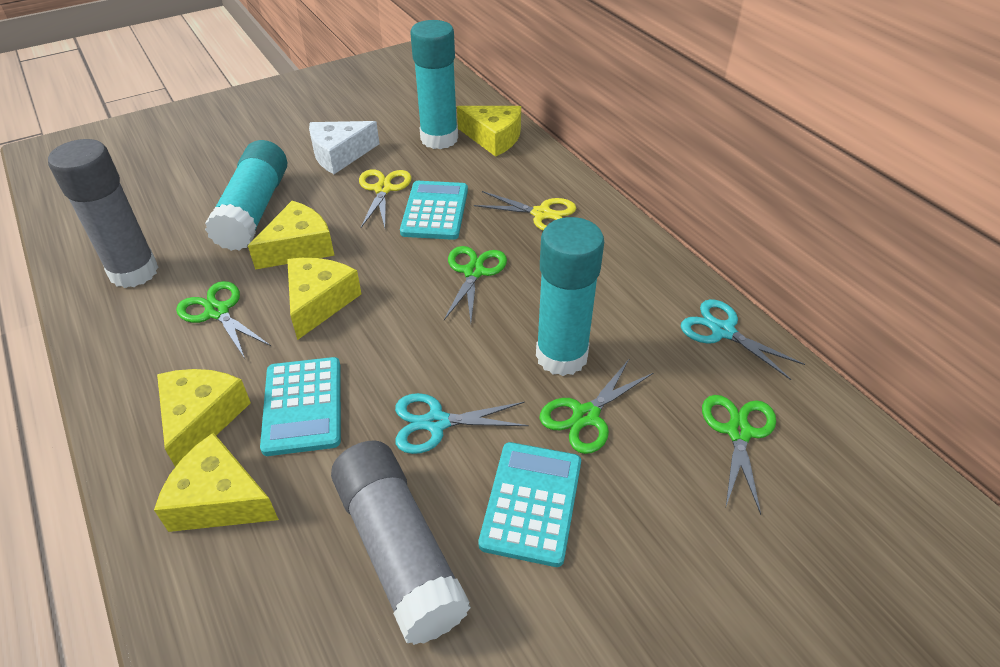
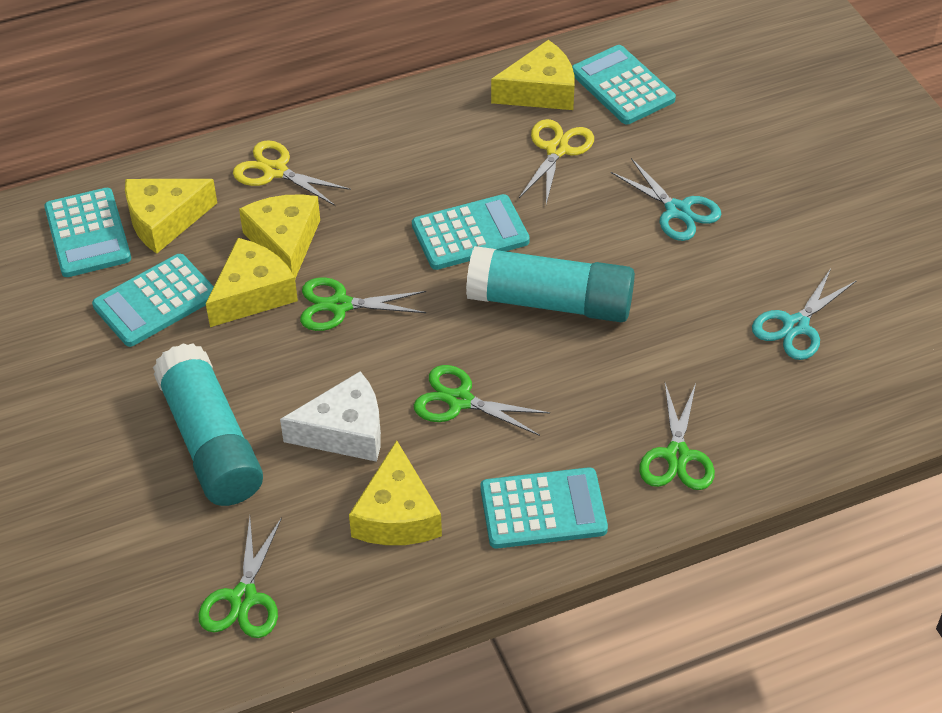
grey glue stick: 2 -> 0
turquoise calculator: 3 -> 5
turquoise glue stick: 3 -> 2

